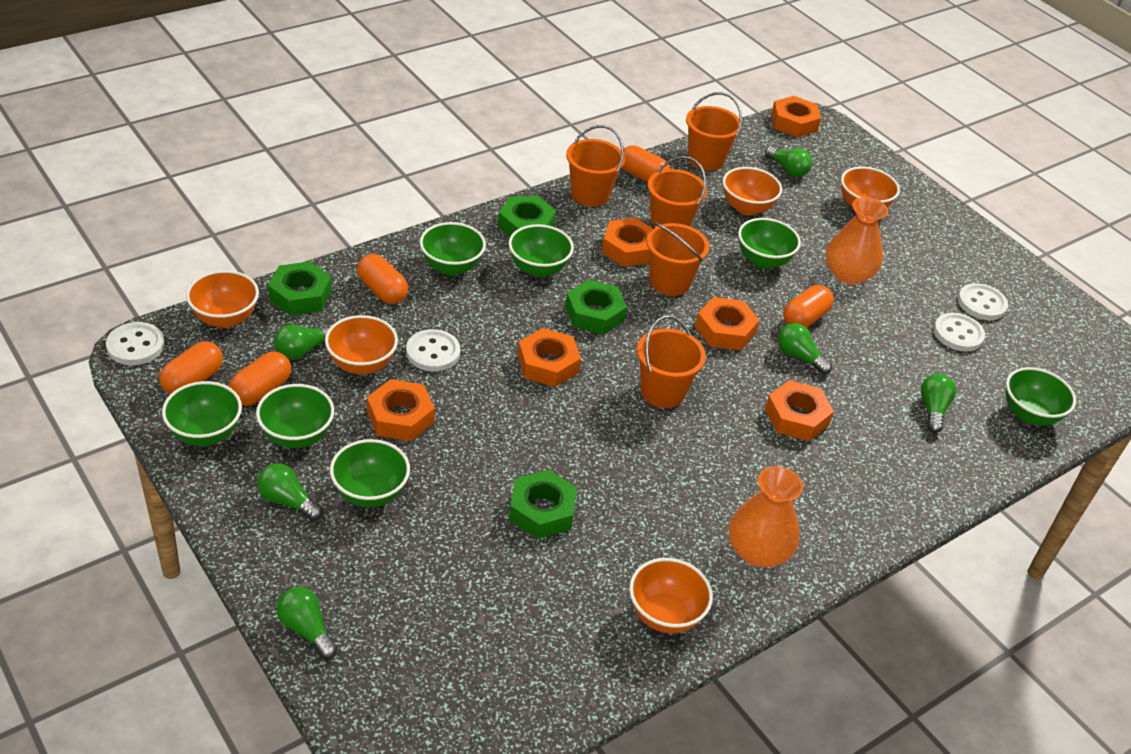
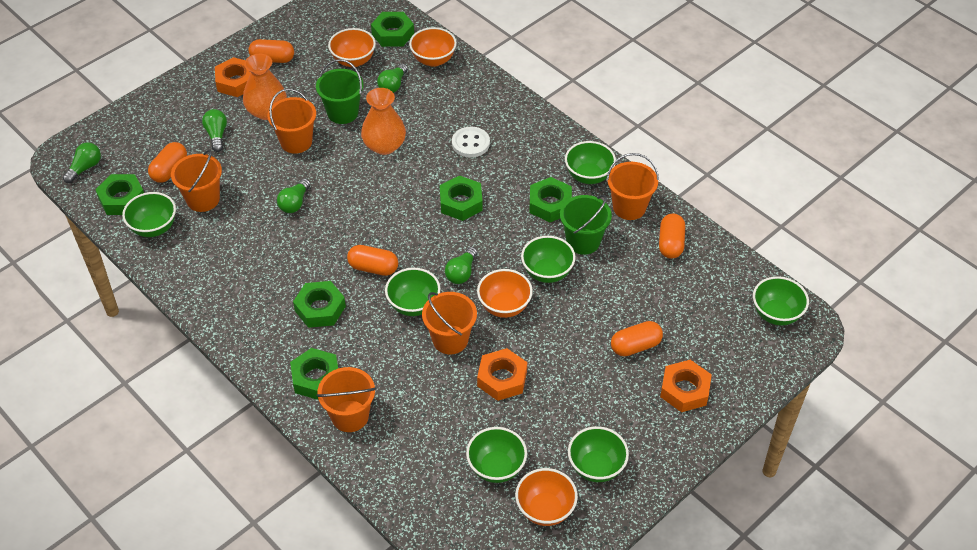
green bucket: 0 -> 2
green light bulb: 6 -> 5
green nut: 4 -> 6
orange bowl: 5 -> 4
orange nut: 6 -> 3
white button: 4 -> 1

